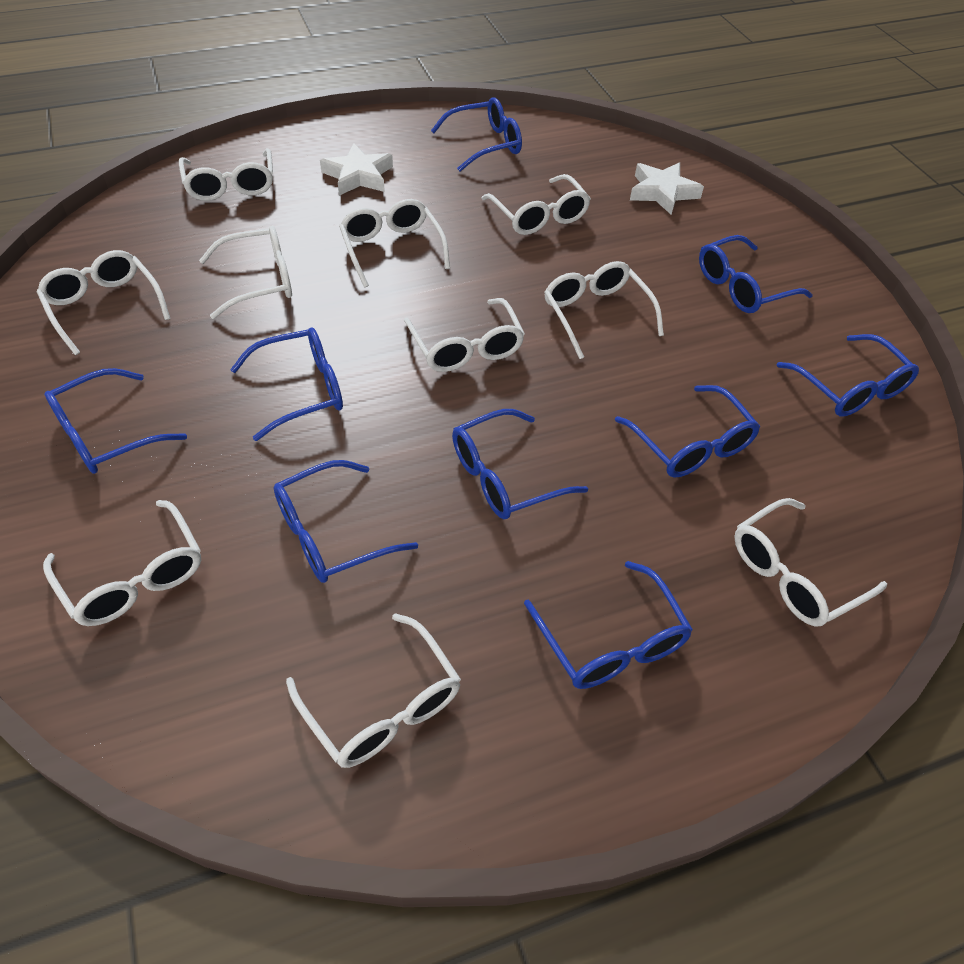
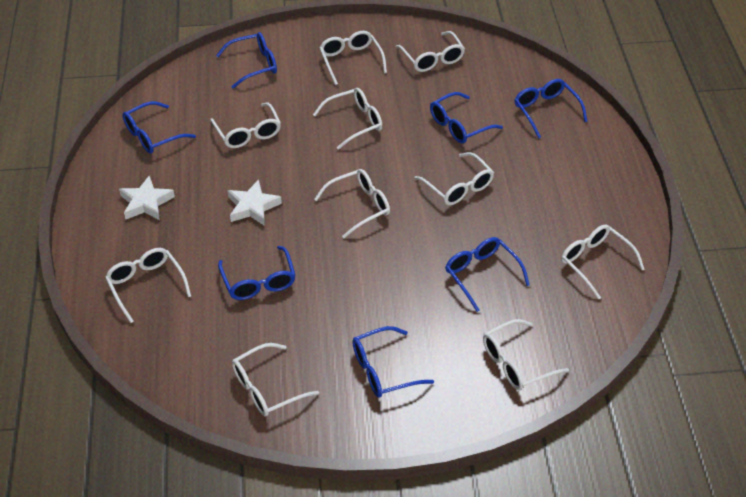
blue glasses: 9 -> 7

